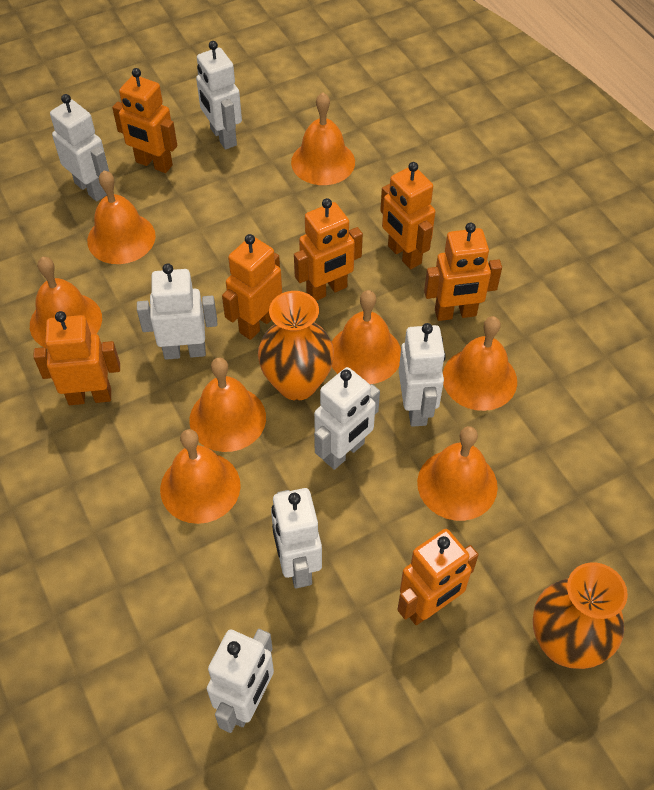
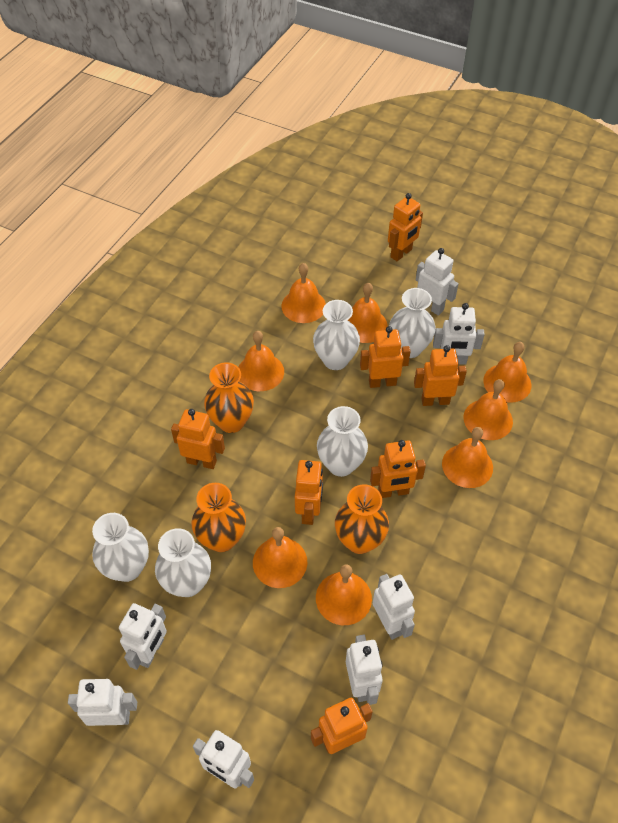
orange vase: 2 -> 3
white vase: 0 -> 5

